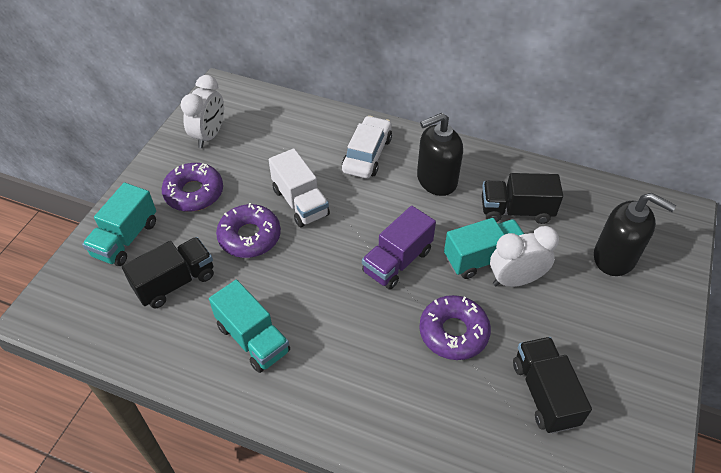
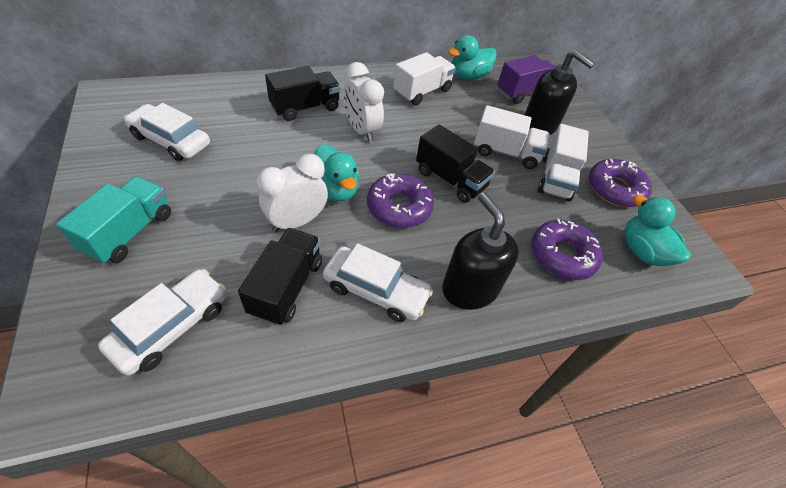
turquoise duck: 0 -> 3
turquoise truck: 3 -> 1
white car: 1 -> 3
white truck: 1 -> 3

